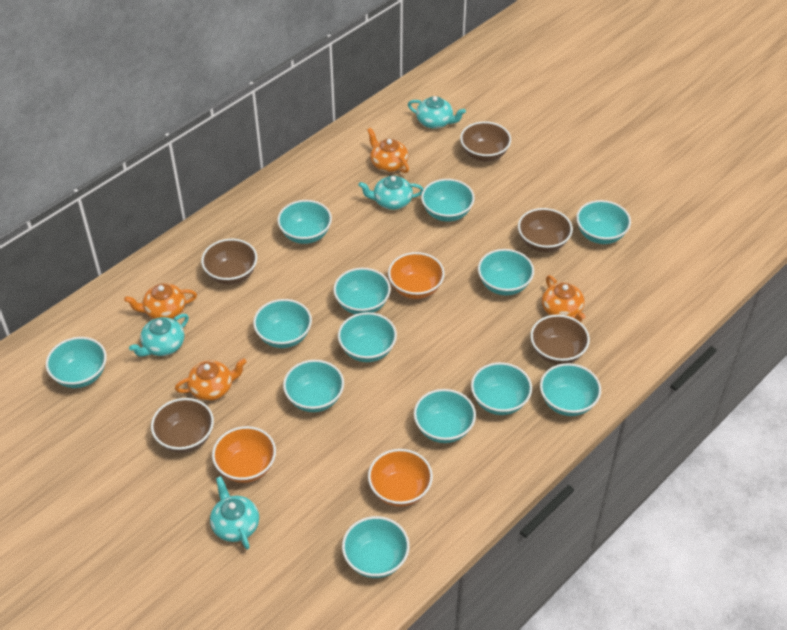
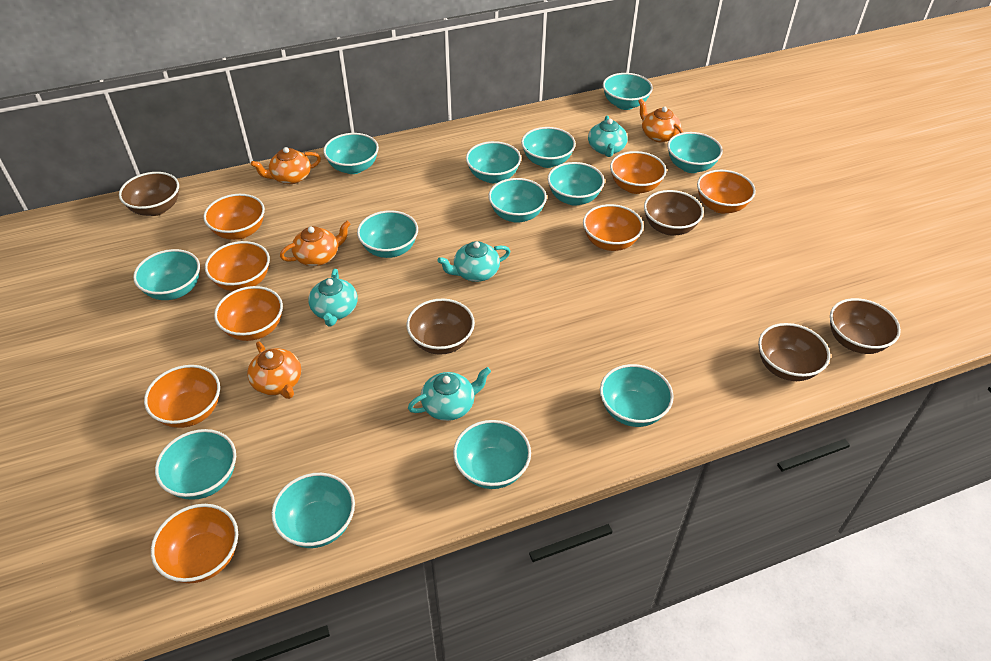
orange bowl: 3 -> 8

